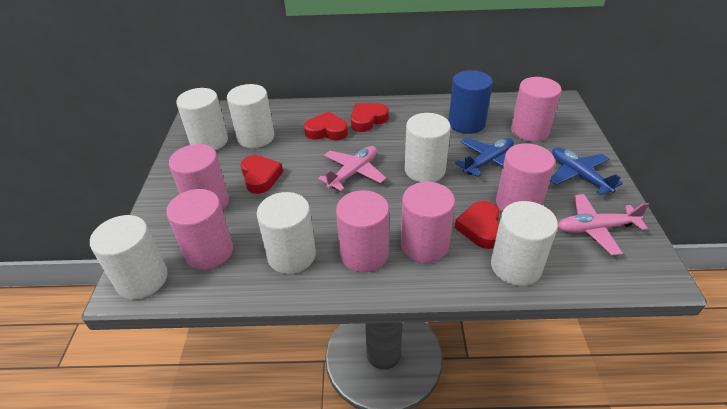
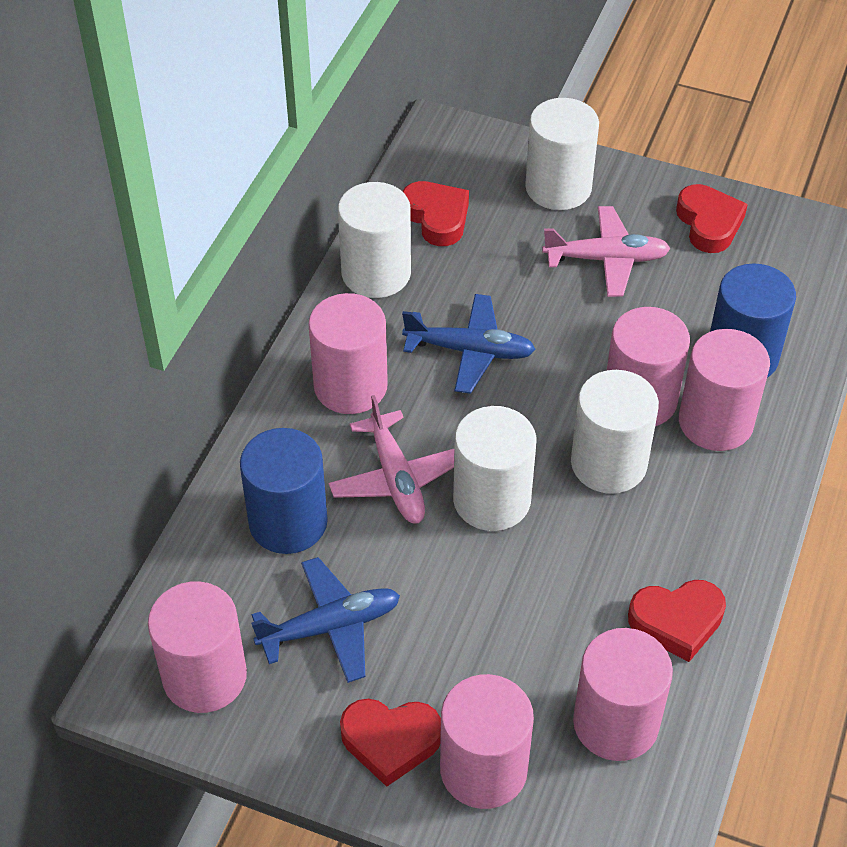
blue cylinder: 1 -> 2
white cylinder: 6 -> 4

